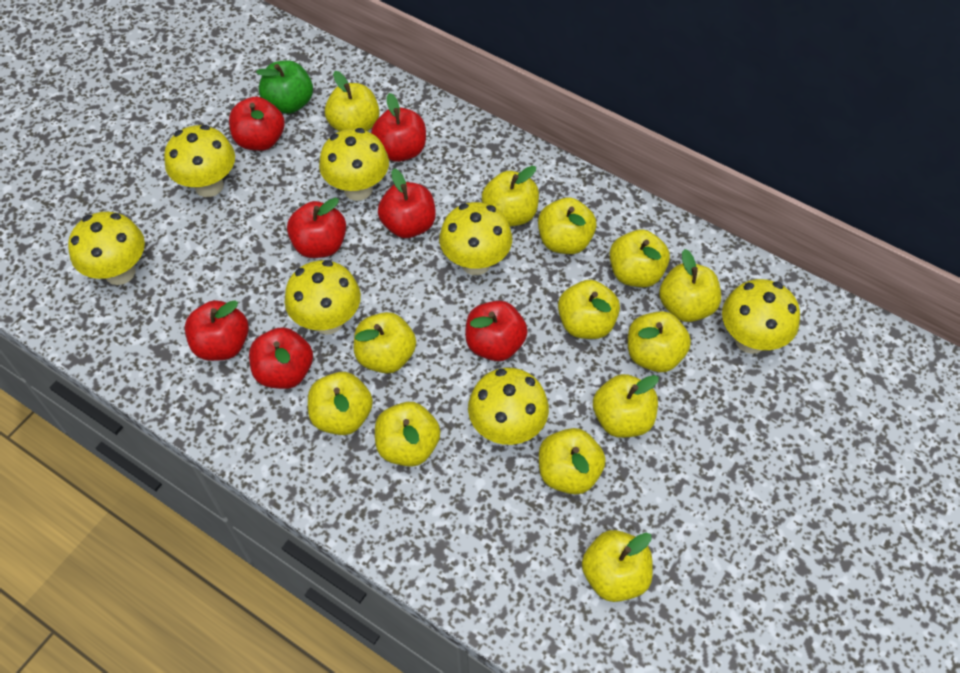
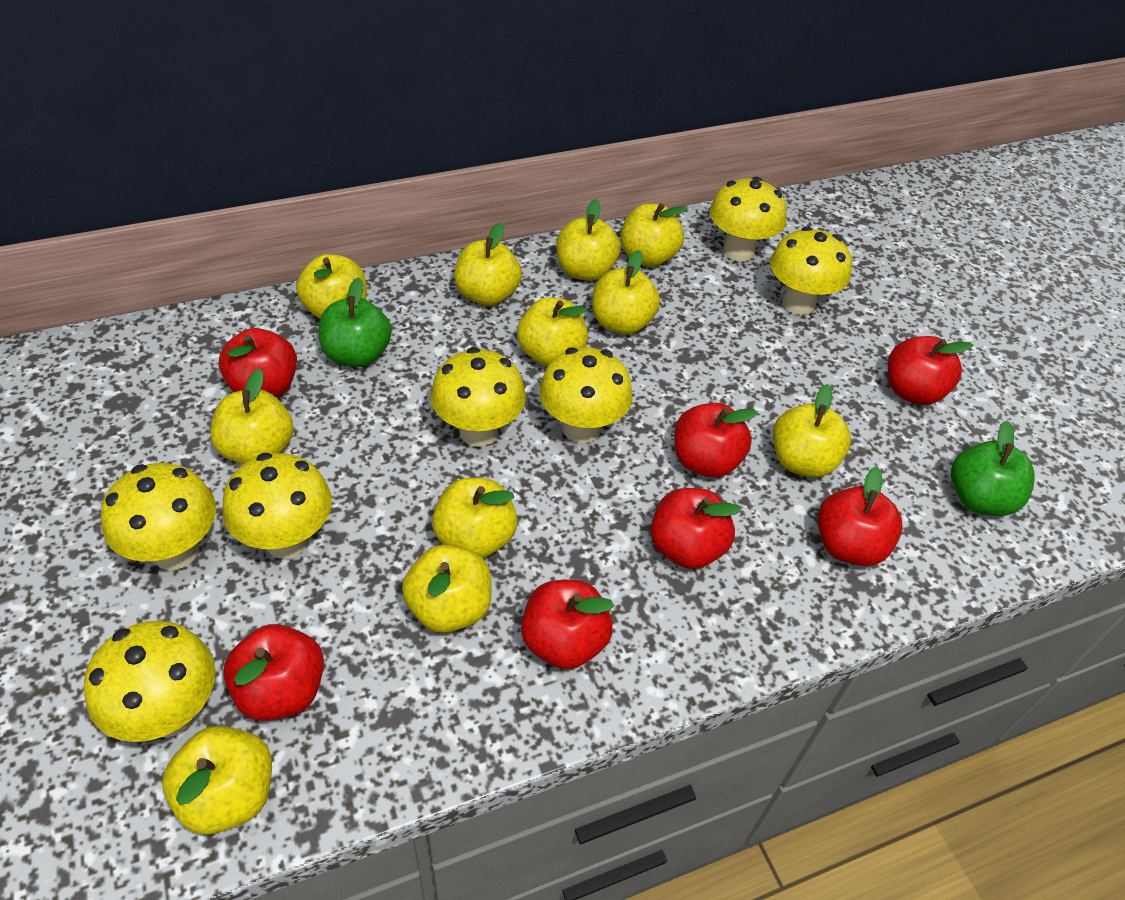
green apple: 1 -> 2
yellow apple: 13 -> 11

